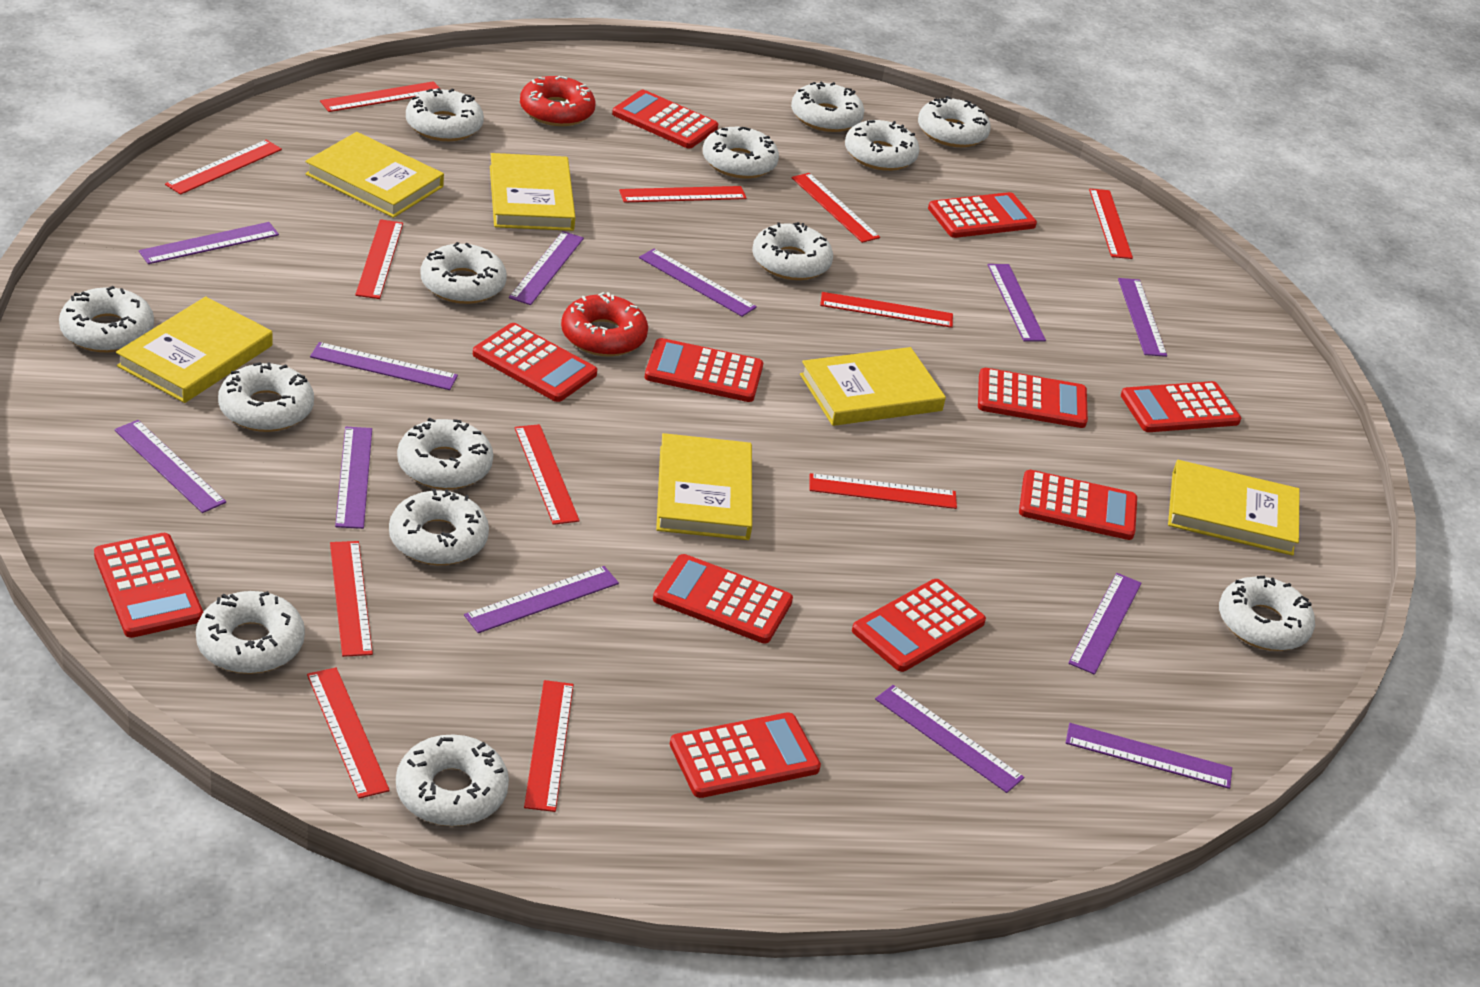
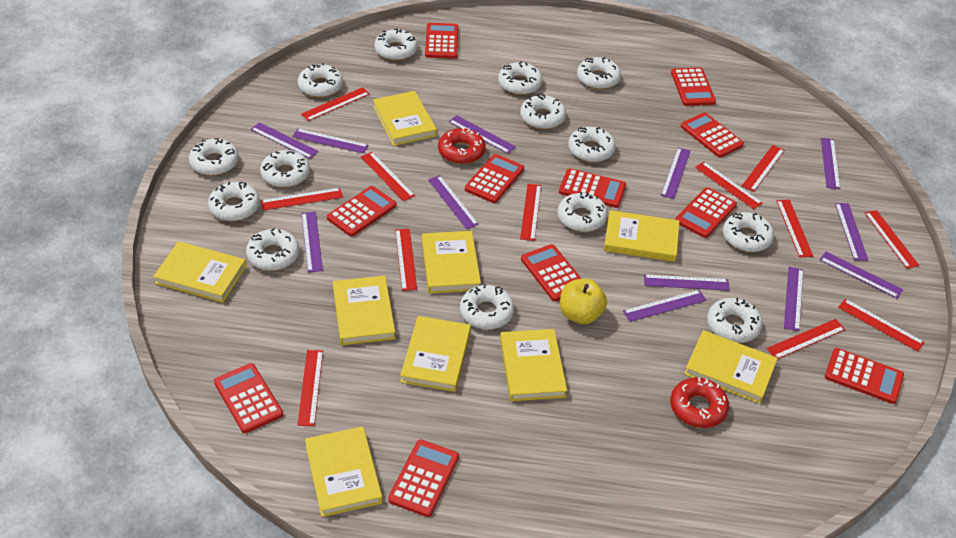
yellow apple: 0 -> 1
yellow book: 6 -> 9

